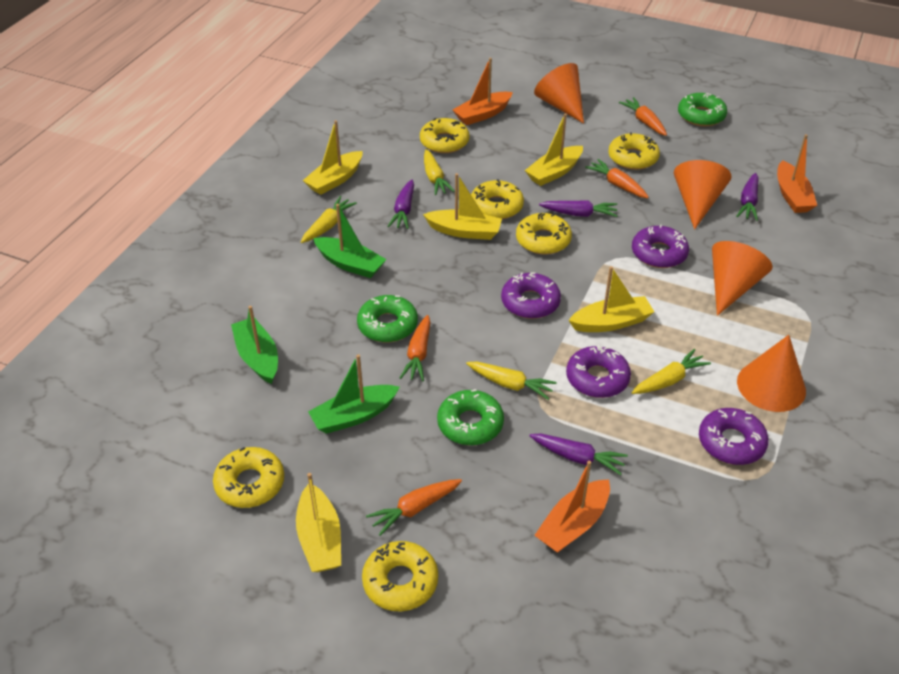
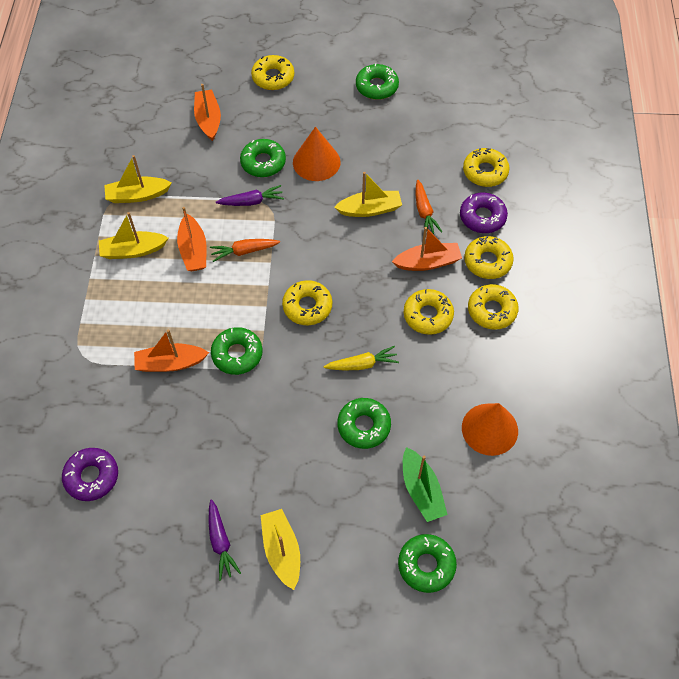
green boat: 3 -> 1
green donut: 3 -> 5
orange boat: 3 -> 4
orange carrot: 4 -> 2
orange cone: 4 -> 2
purple carrot: 4 -> 2
purple donut: 4 -> 2
yellow boat: 5 -> 4
yellow carrot: 4 -> 1

